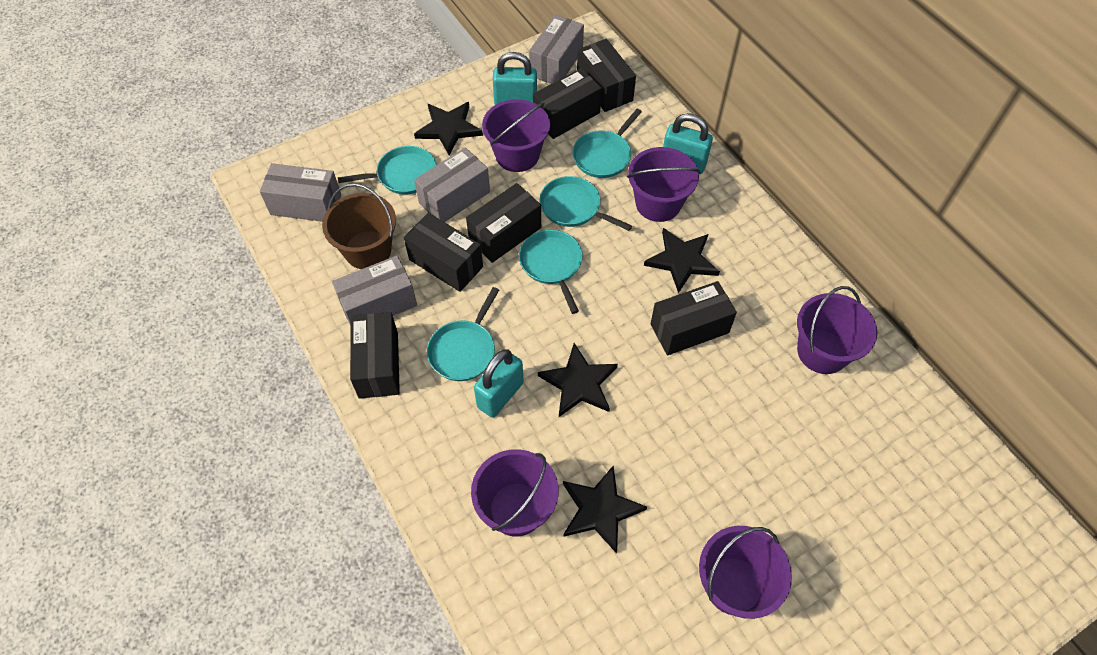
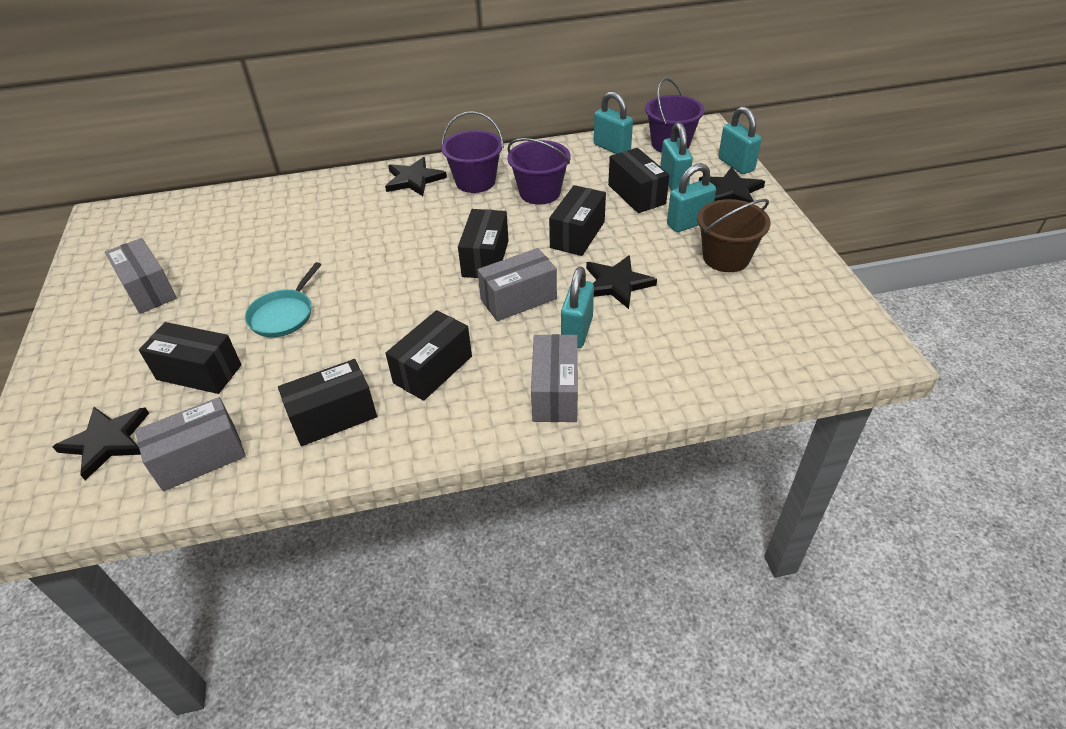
purple bucket: 5 -> 3
turquoise padlock: 3 -> 5
turquoise pan: 5 -> 1

